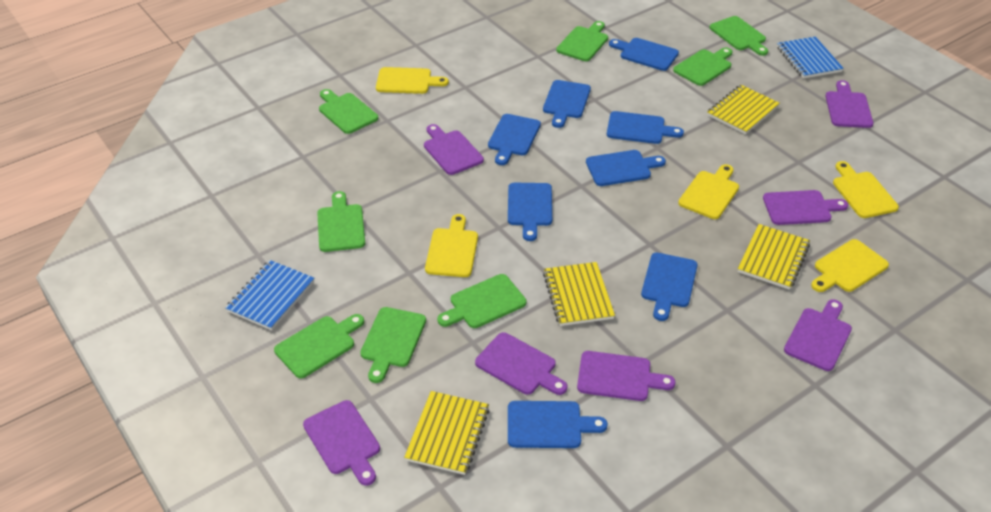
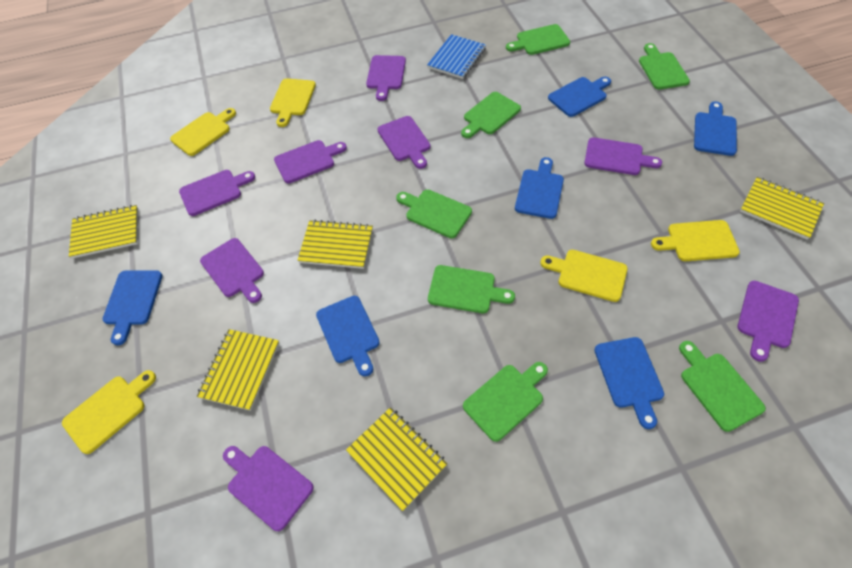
blue cutting board: 8 -> 6
blue notebook: 2 -> 1
green cutting board: 8 -> 7
purple cutting board: 7 -> 8
yellow notebook: 4 -> 5

